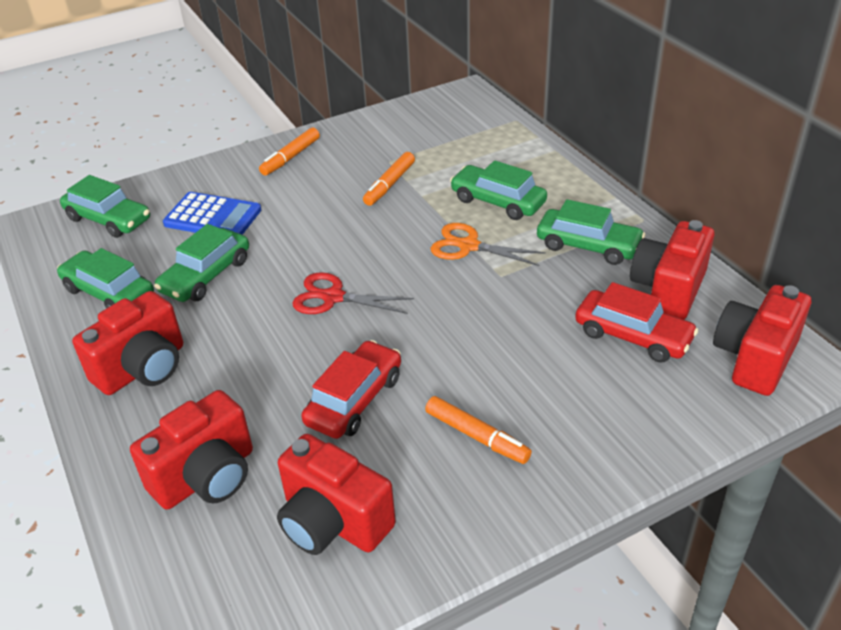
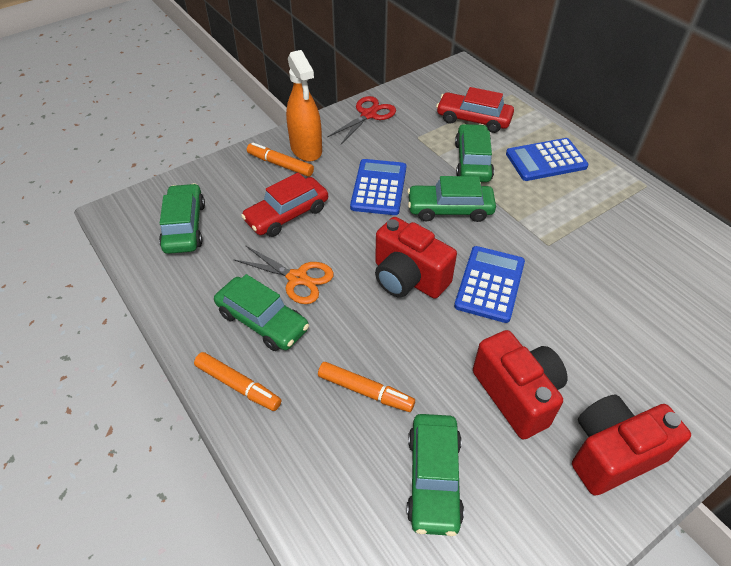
blue calculator: 1 -> 3
orange spray bottle: 0 -> 1
red camera: 5 -> 3

